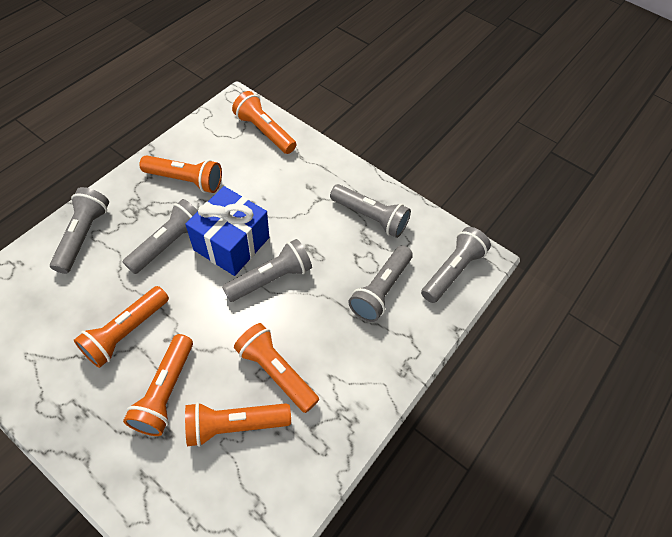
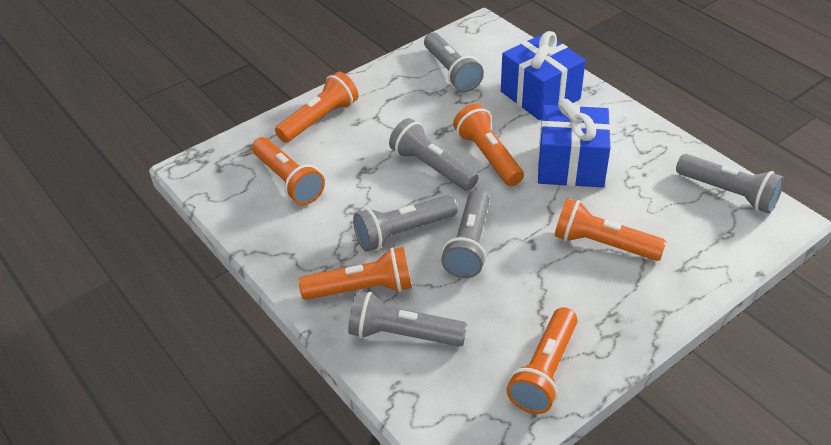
blue gift: 1 -> 2

